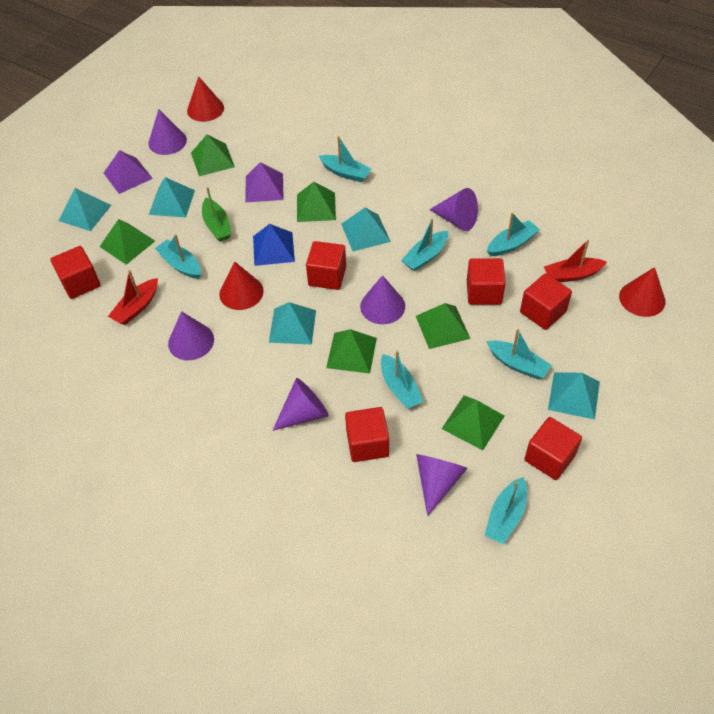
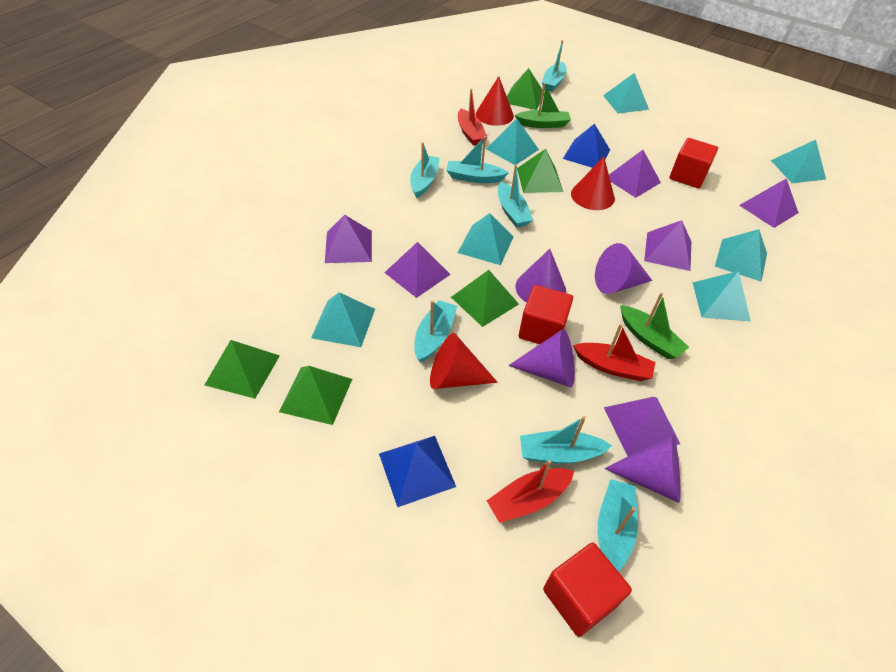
blue pyramid: 1 -> 2
green boat: 1 -> 2
green pyramid: 6 -> 5
purple cone: 6 -> 4
purple pyramid: 2 -> 6
red boat: 2 -> 3
red cube: 6 -> 3
turquoise pyramid: 5 -> 7

